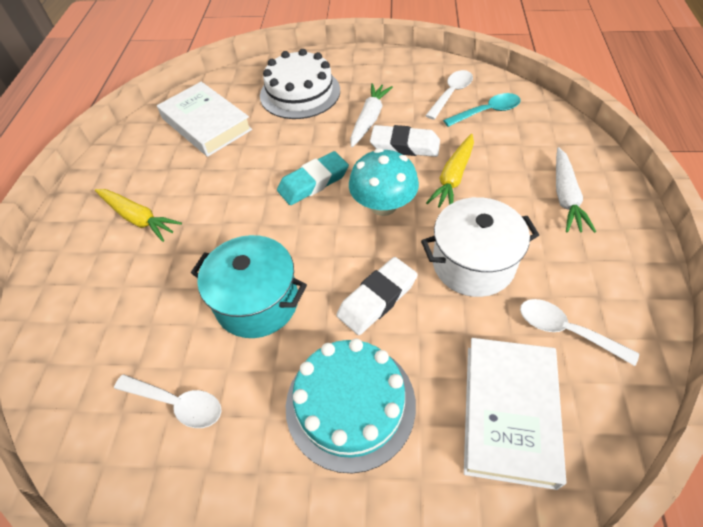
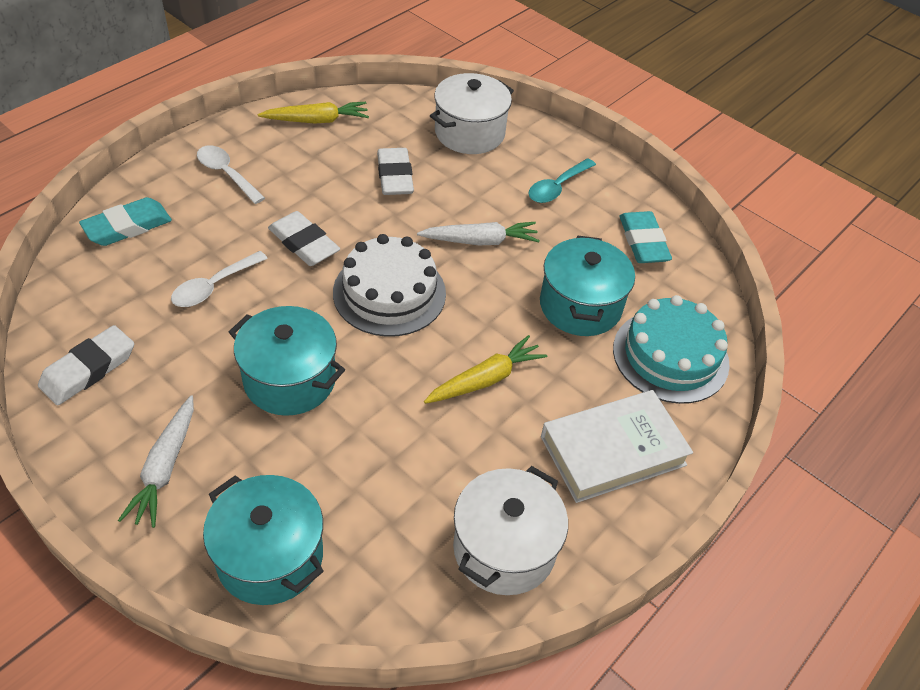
turquoise eraser: 1 -> 2
turquoise mushroom: 1 -> 0
turquoise pot: 1 -> 3
white book: 2 -> 1
white eraser: 2 -> 3
white pot: 1 -> 2
white spoon: 3 -> 2

